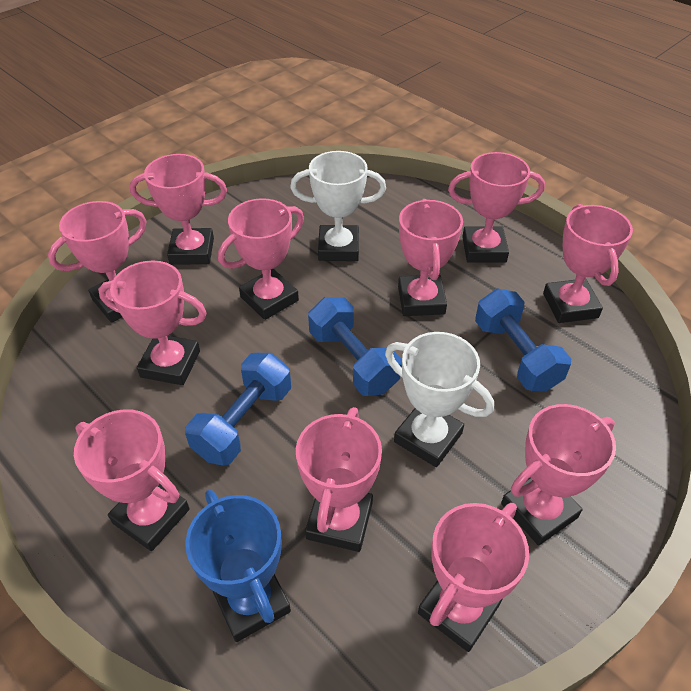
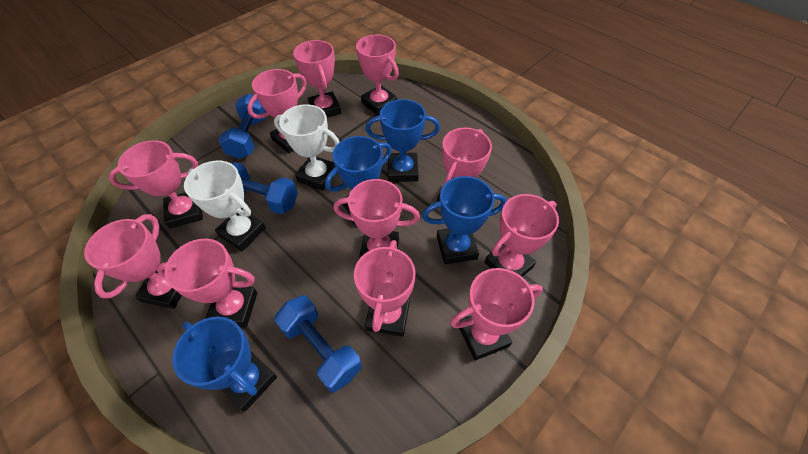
blue trophy: 1 -> 4

